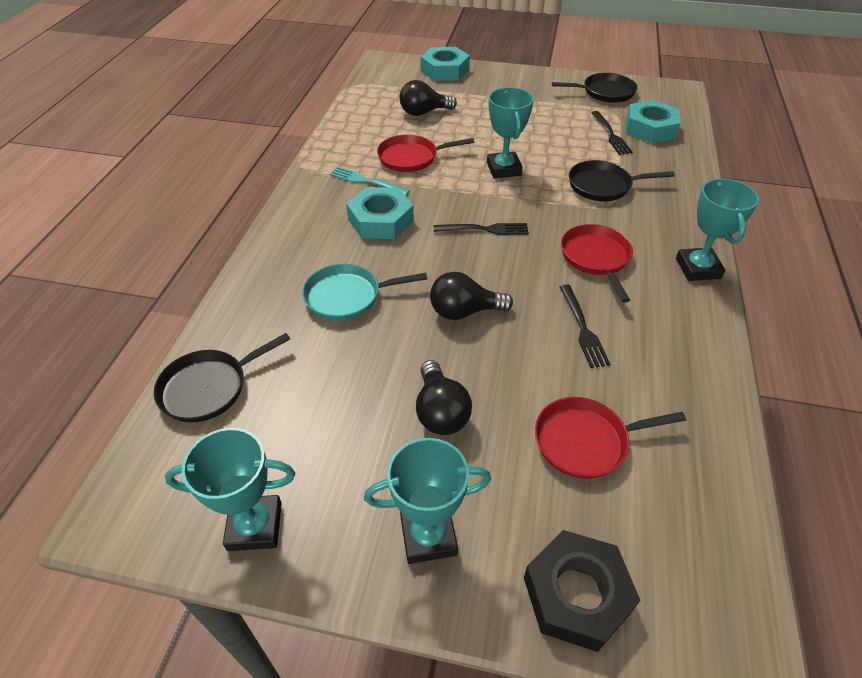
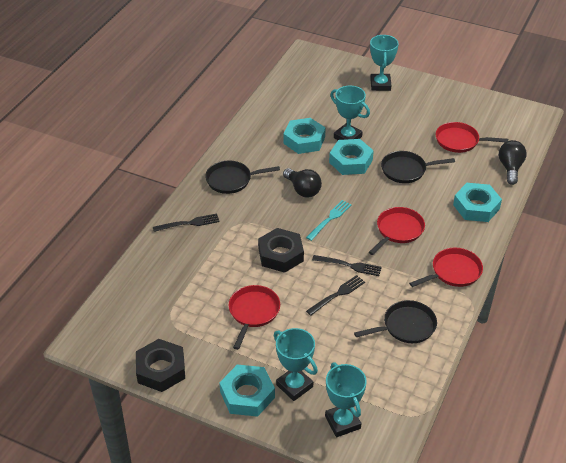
black light bulb: 3 -> 2
black nut: 1 -> 2
red pan: 3 -> 4
turquoise nut: 3 -> 4
turquoise pan: 1 -> 0

